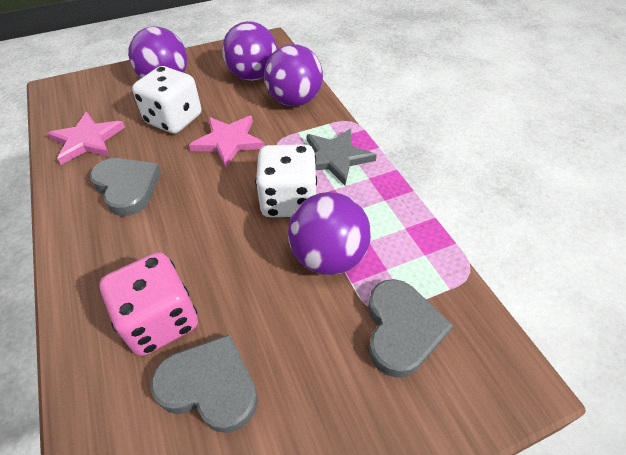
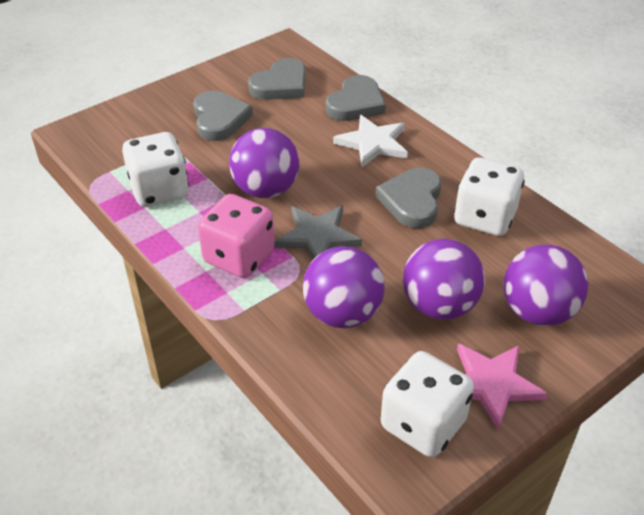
grey heart: 3 -> 4
pink star: 2 -> 1
white dice: 2 -> 3
white star: 0 -> 1

